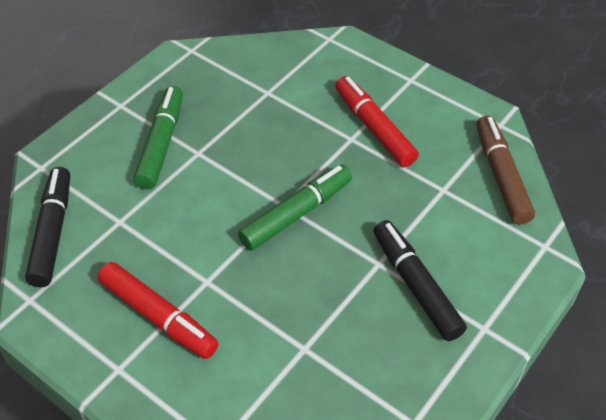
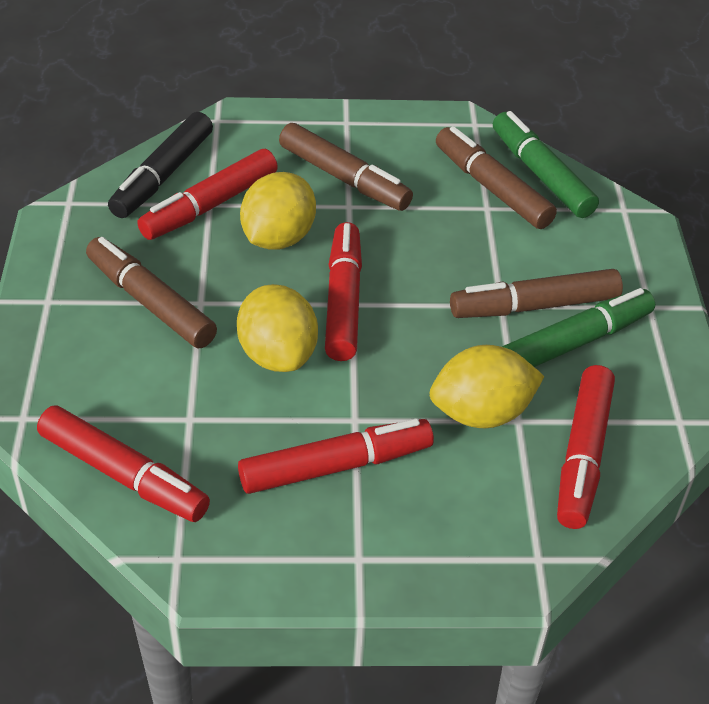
black marker: 2 -> 1
brown marker: 1 -> 4
red marker: 2 -> 5
yellow lemon: 0 -> 3

